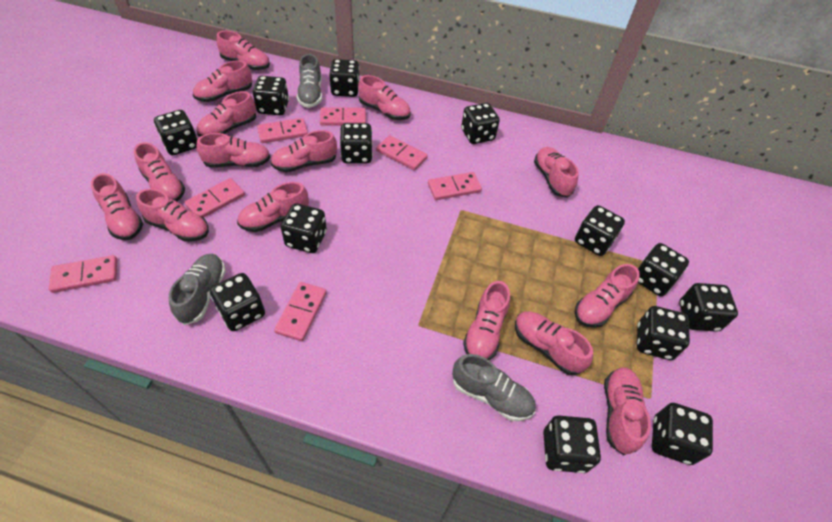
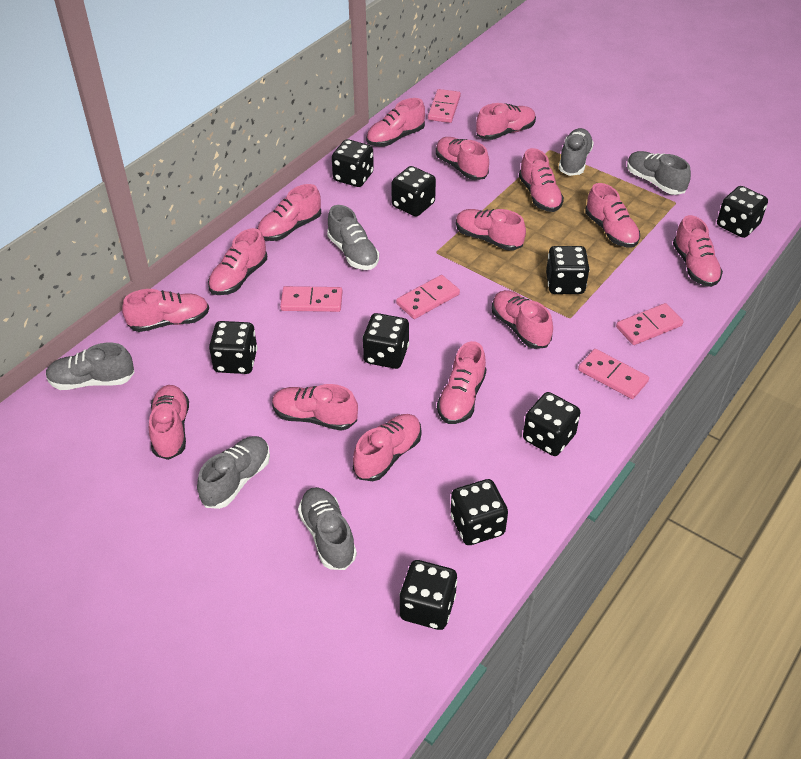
black dice: 13 -> 9
grey shoe: 3 -> 6
pink domino: 7 -> 5

